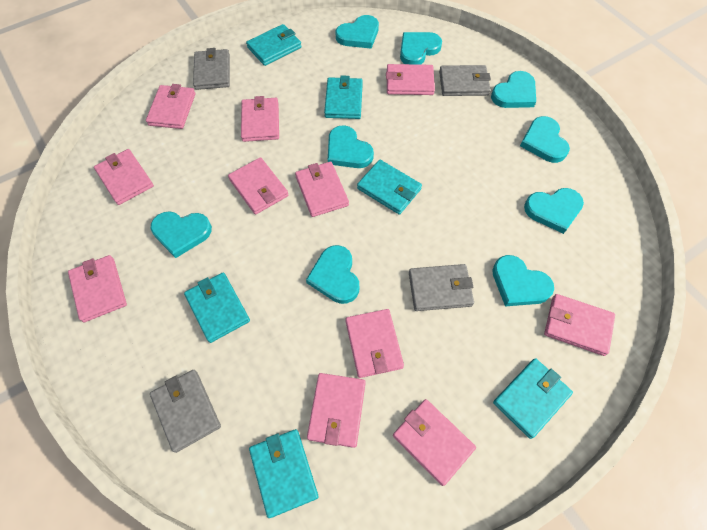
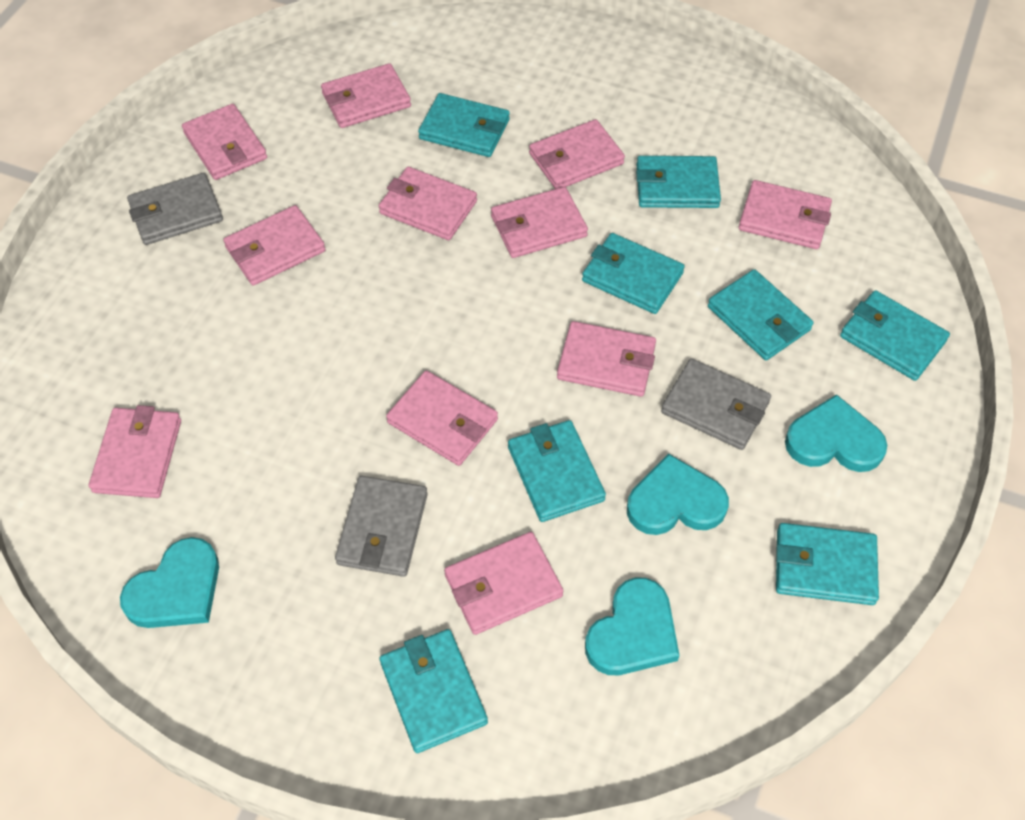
grey wallet: 4 -> 3
turquoise heart: 9 -> 4
turquoise wallet: 6 -> 8

